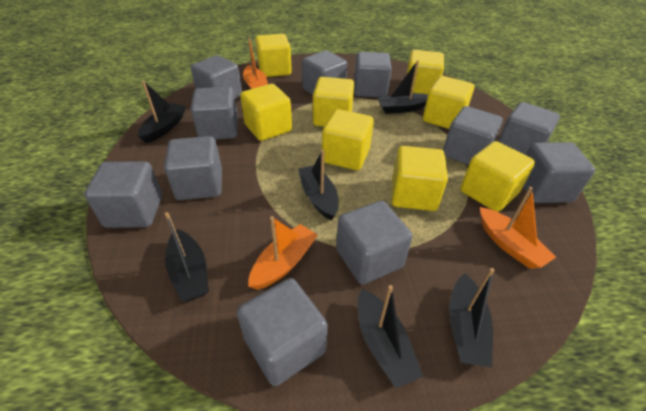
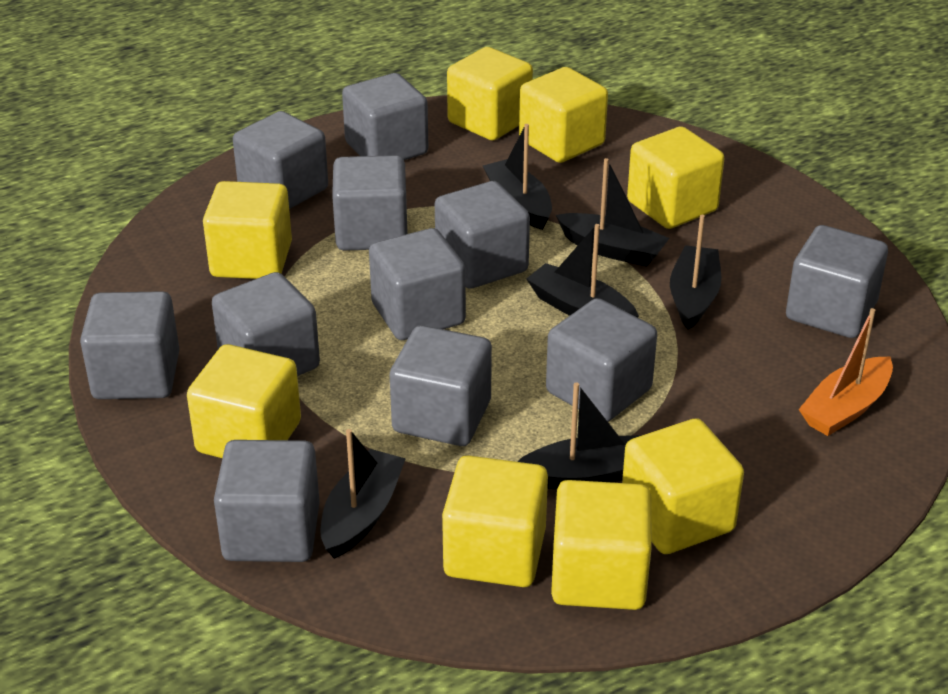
orange boat: 3 -> 1

